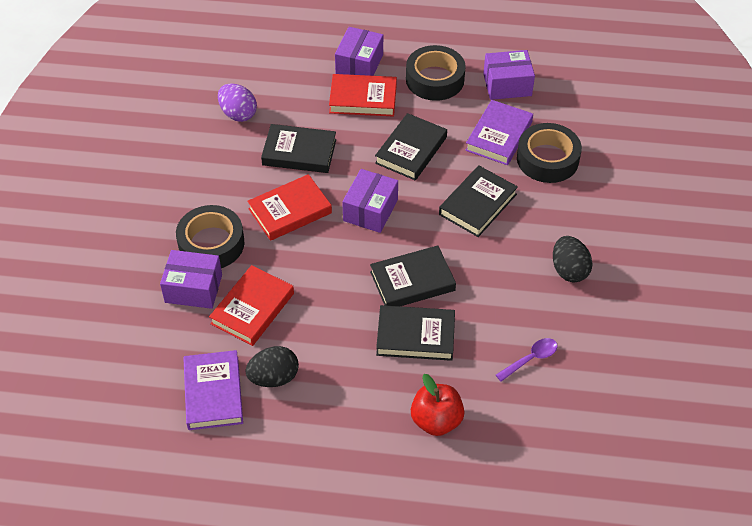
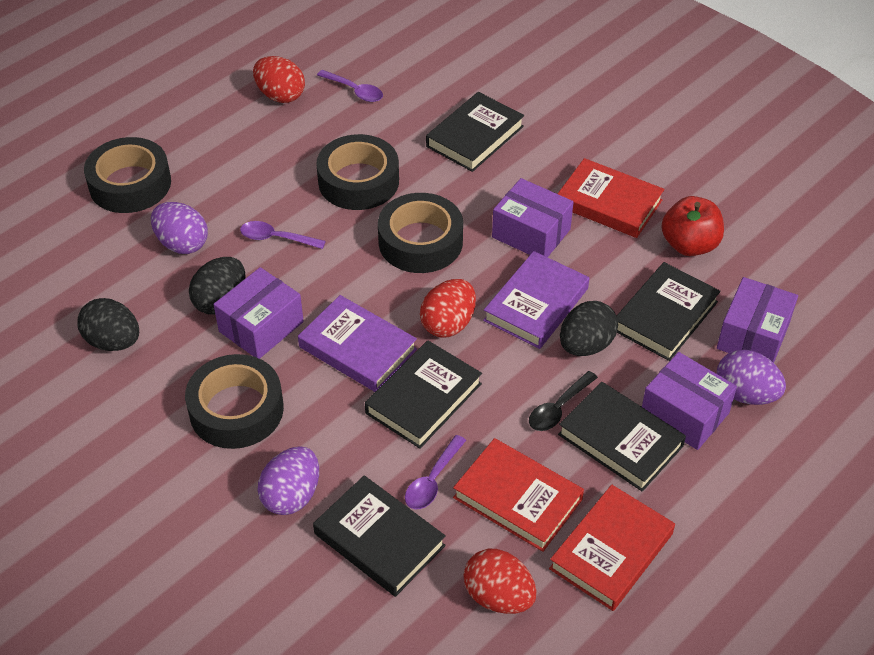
black egg: 2 -> 3
black spoon: 0 -> 1
black tape: 3 -> 4
purple egg: 1 -> 3
purple spoon: 1 -> 3
red egg: 0 -> 3

